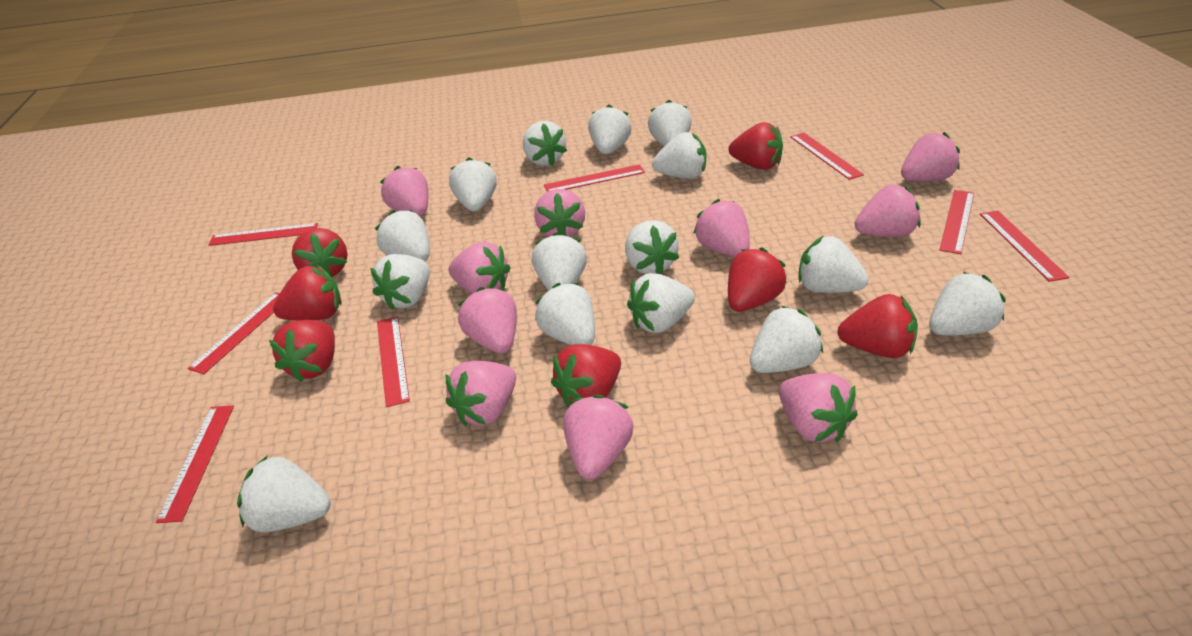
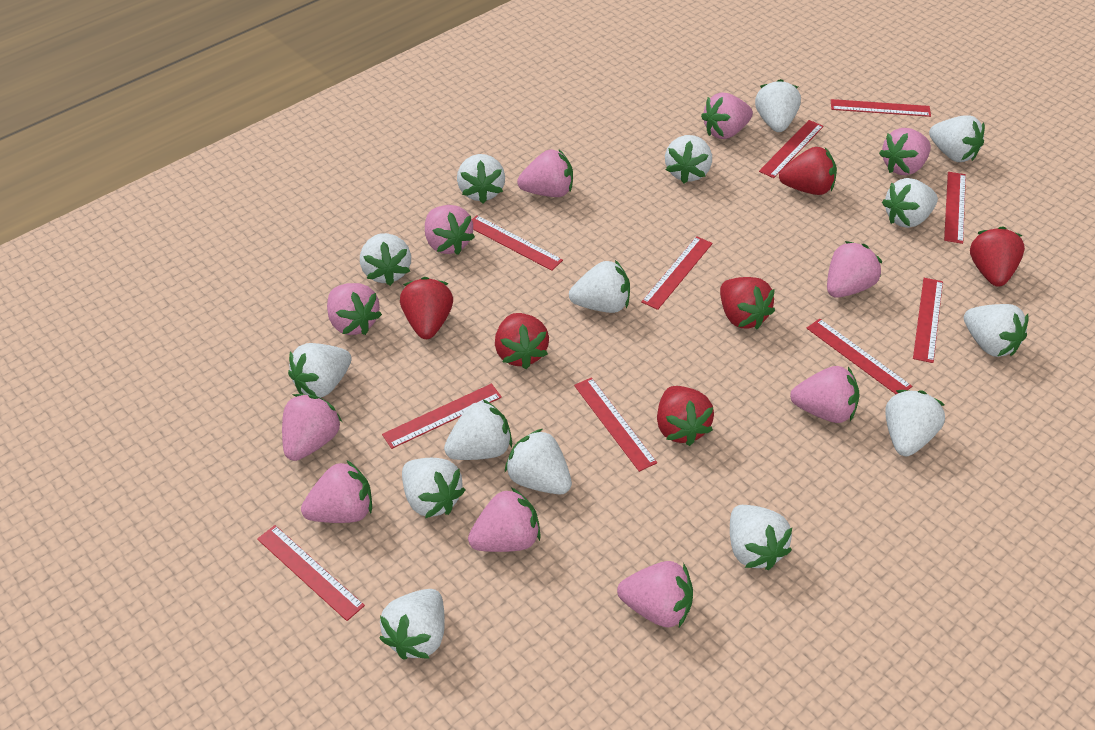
pink strawberry: 10 -> 11
red ruler: 8 -> 10
red strawberry: 7 -> 6

